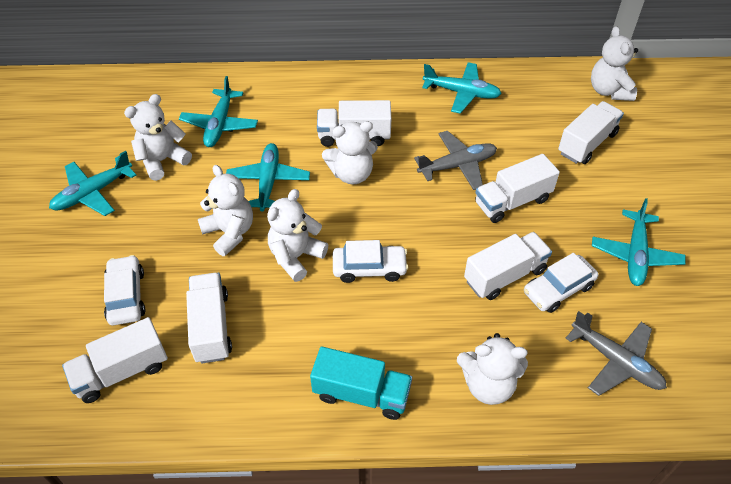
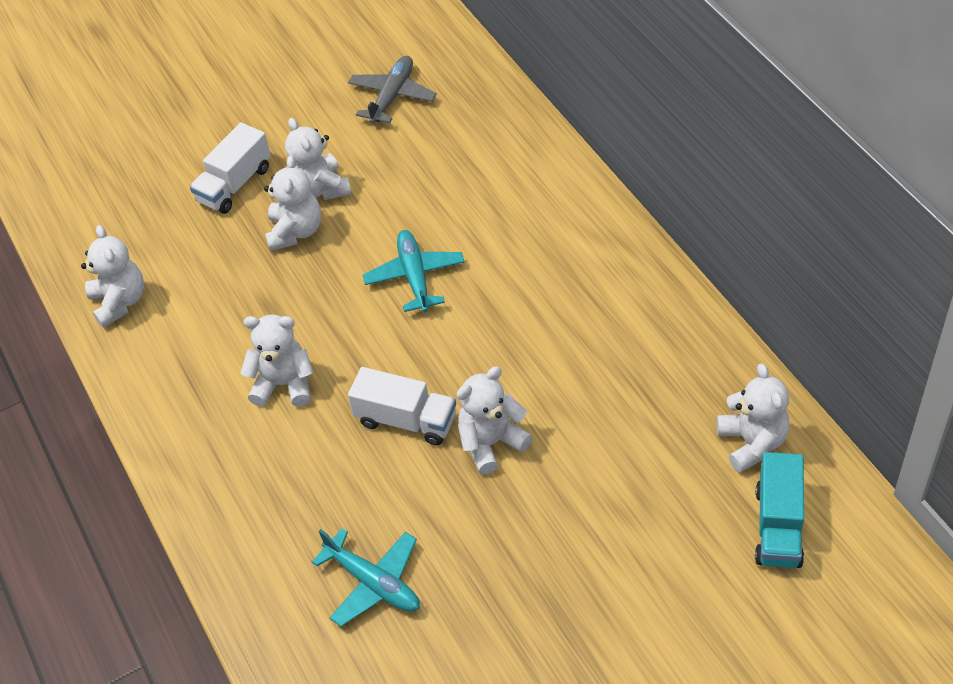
grey plane: 2 -> 1
turquoise plane: 5 -> 2
white car: 3 -> 0
white truck: 6 -> 2

